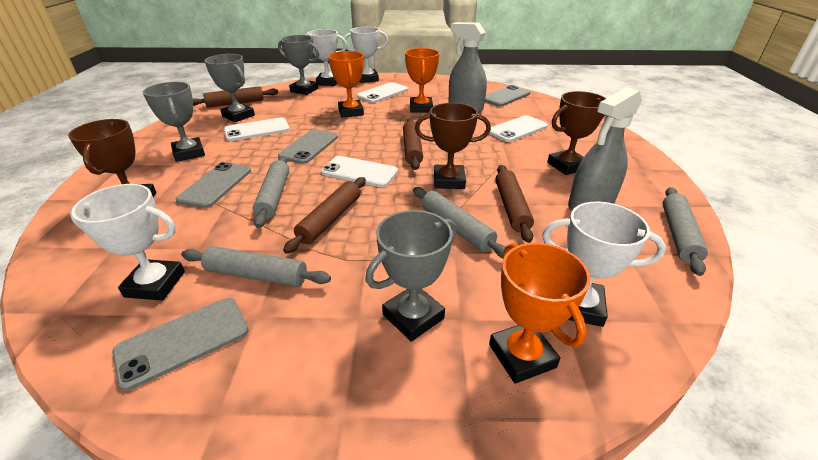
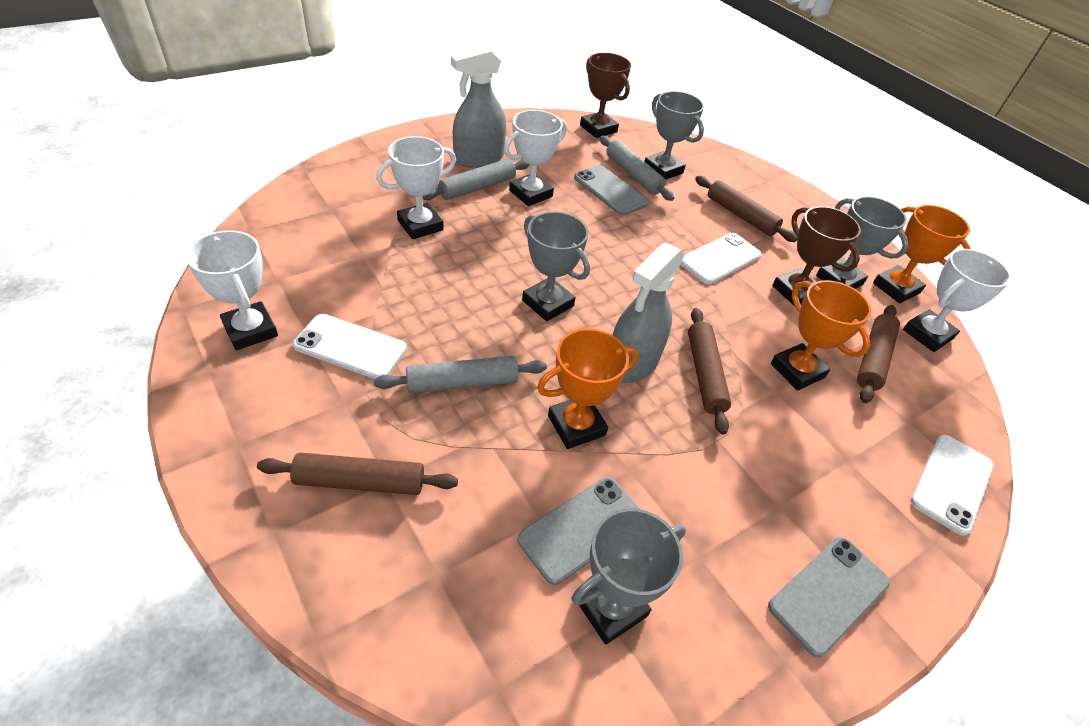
brown trophy: 3 -> 2
grey phone: 4 -> 3
grey rolling pin: 4 -> 3
white phone: 4 -> 3

